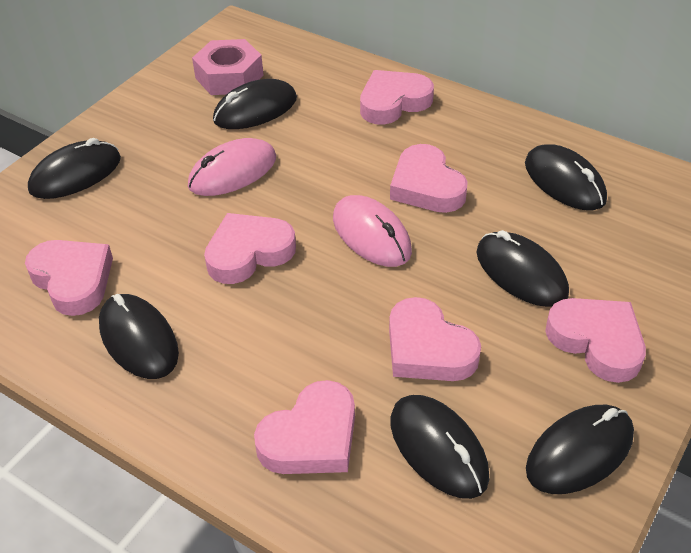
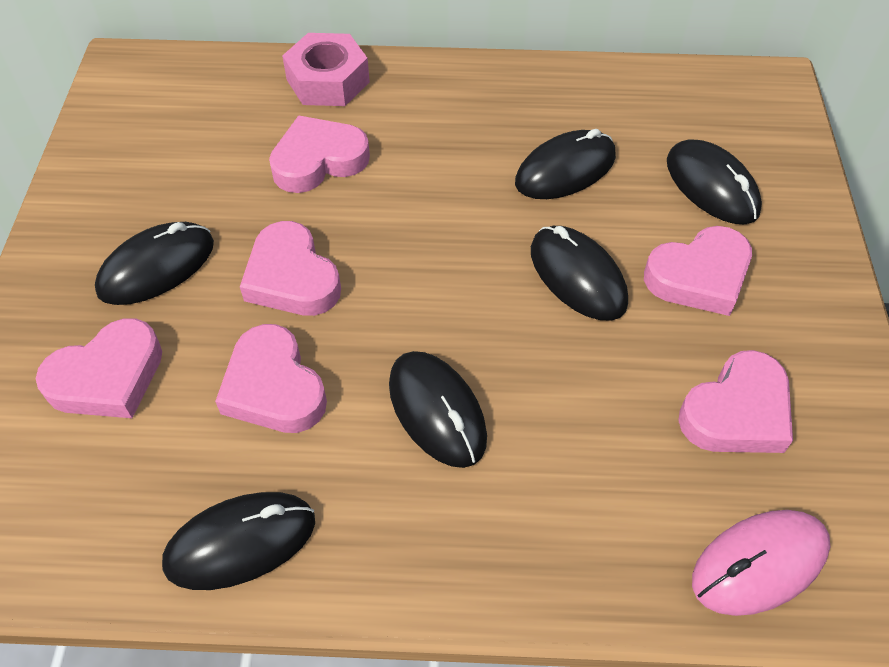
black mouse: 7 -> 6
pink heart: 7 -> 6
pink mouse: 2 -> 1

